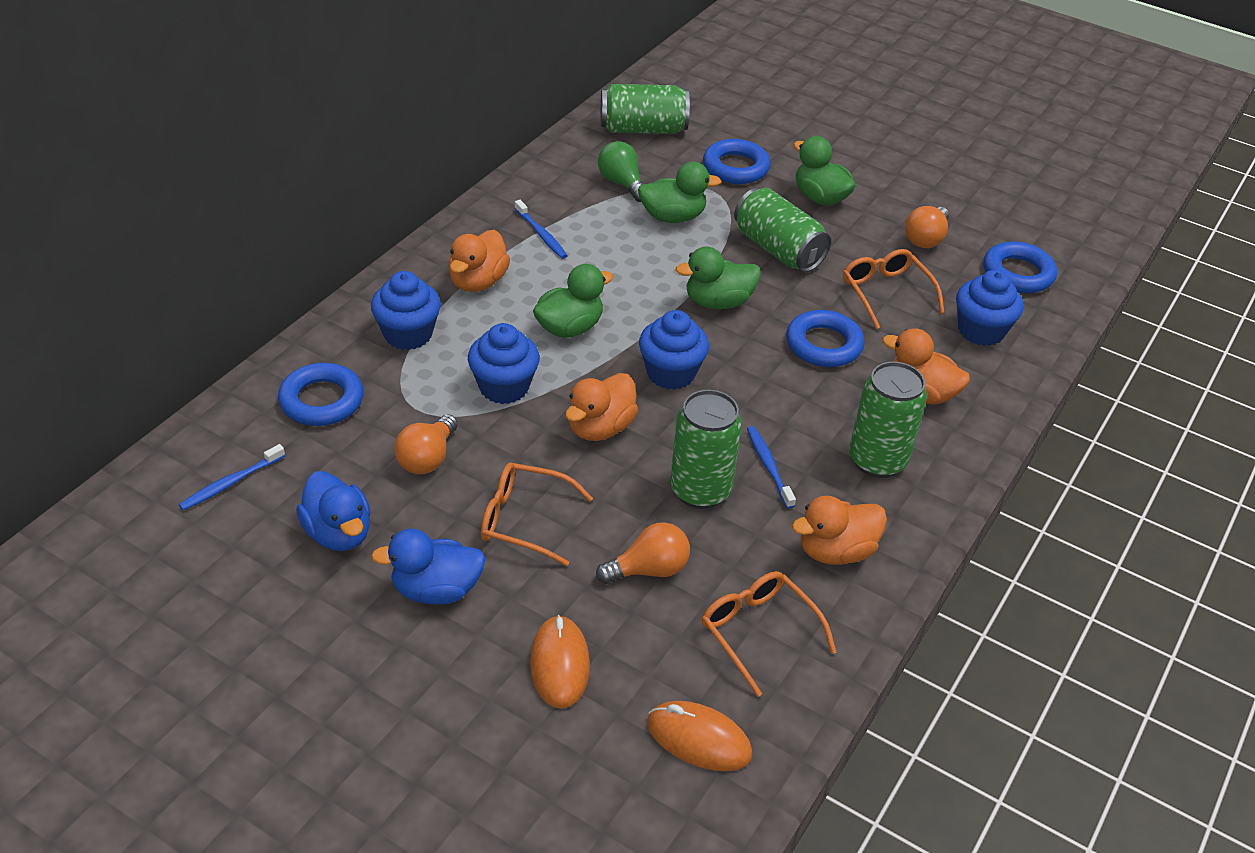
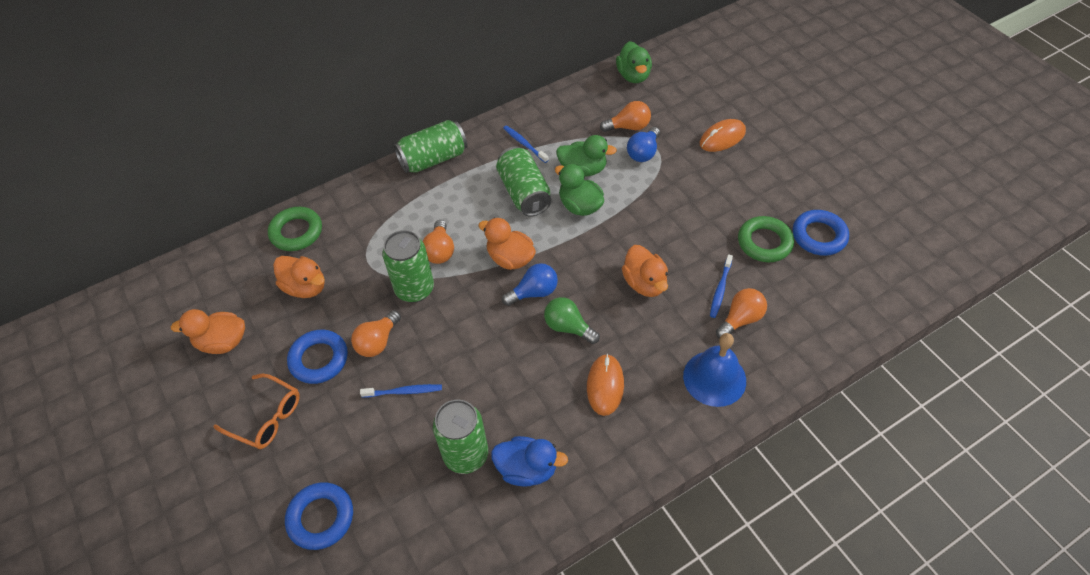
blue bell: 0 -> 1
blue cupcake: 4 -> 0
blue duck: 2 -> 1
blue light bulb: 0 -> 2
blue ring: 4 -> 3
green duck: 4 -> 3
green ring: 0 -> 2
orange glasses: 3 -> 1
orange light bulb: 3 -> 4

